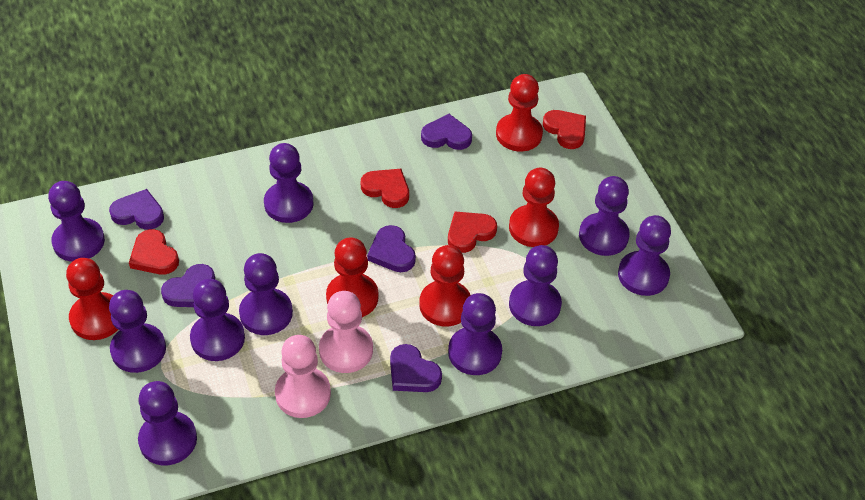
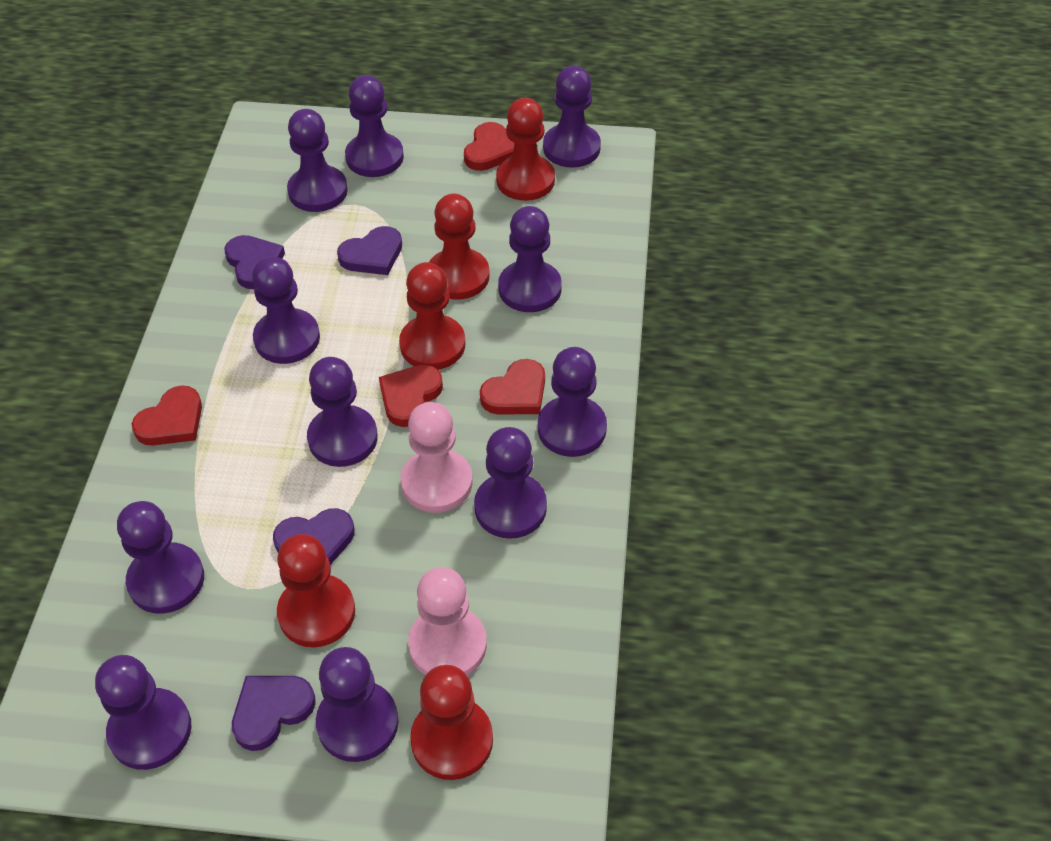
purple heart: 5 -> 4
purple pawn: 10 -> 11

